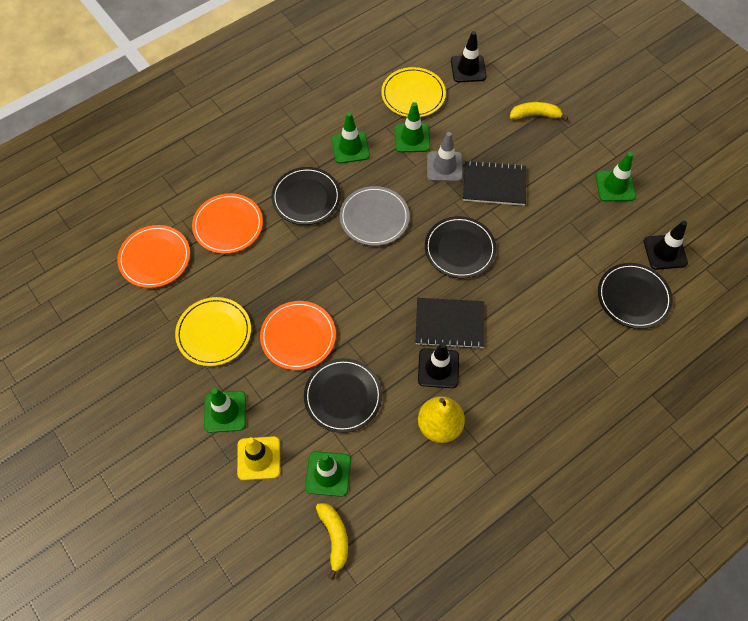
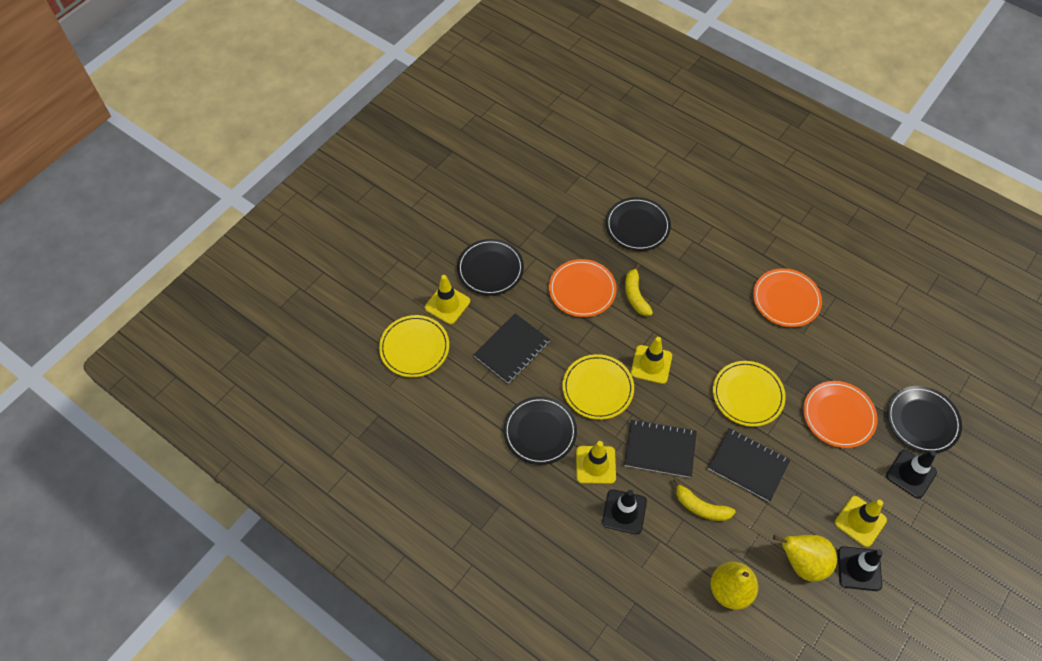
black notebook: 2 -> 3
green traffic cone: 5 -> 0
grey plate: 1 -> 0
grey traffic cone: 1 -> 0
yellow pear: 1 -> 2
yellow plate: 2 -> 3
yellow traffic cone: 1 -> 4

